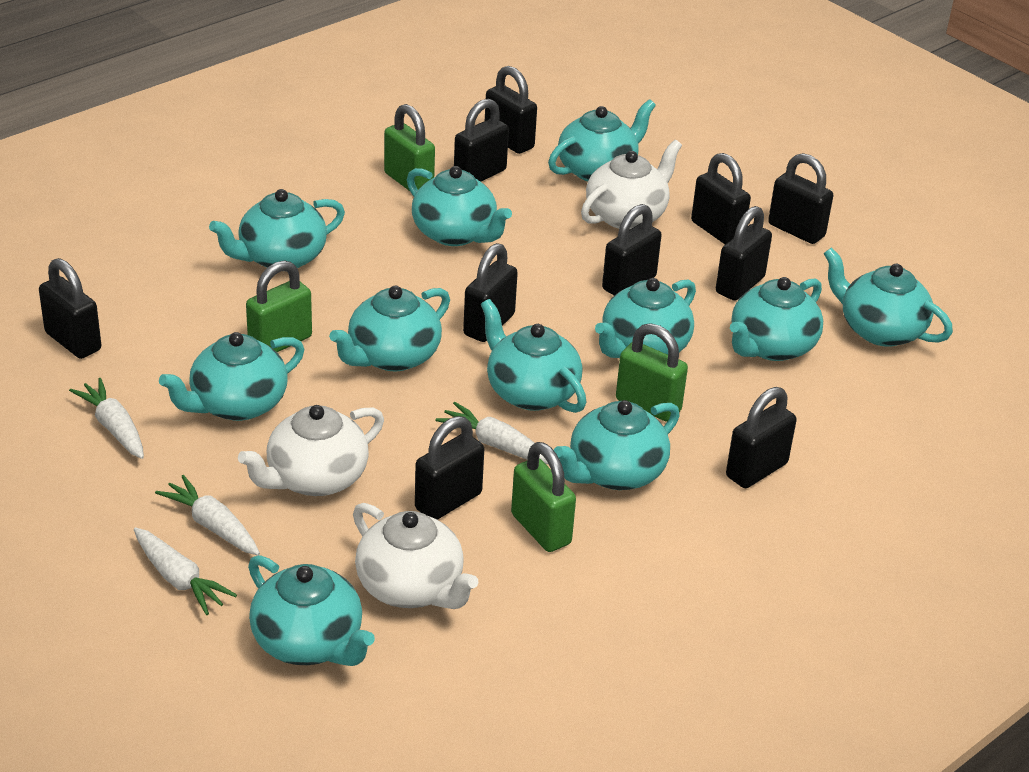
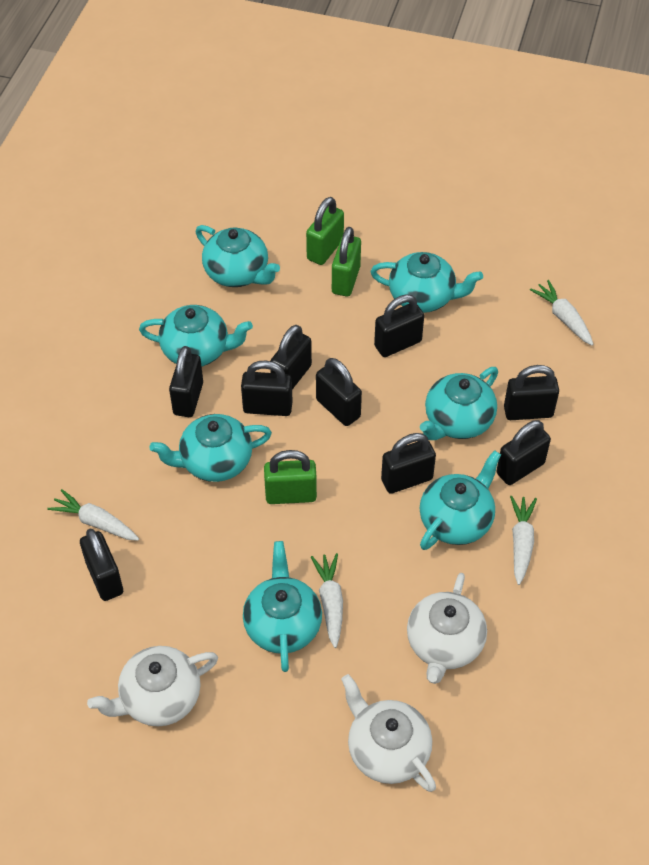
black padlock: 10 -> 9
green padlock: 4 -> 3
turquoise teapot: 11 -> 7

